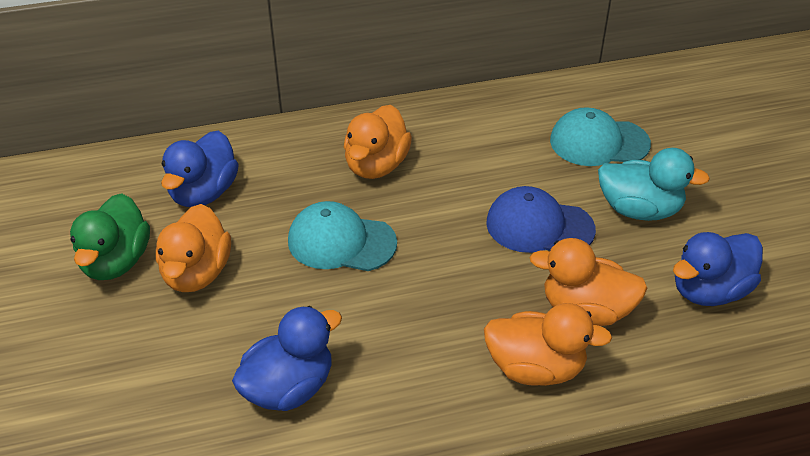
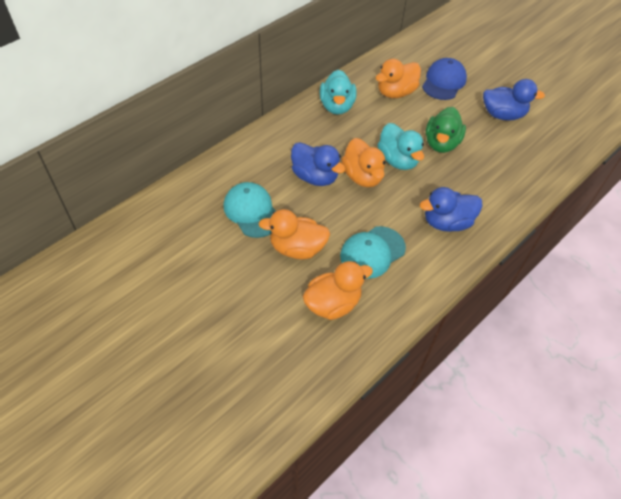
turquoise duck: 1 -> 2

